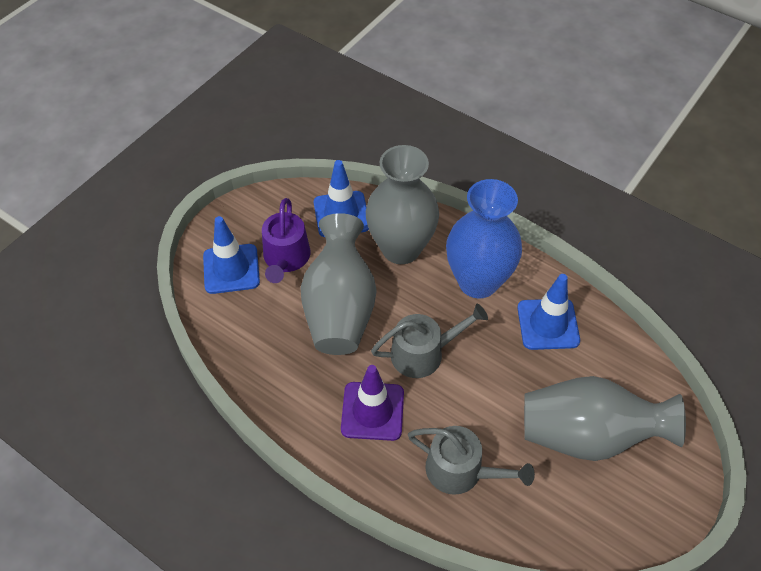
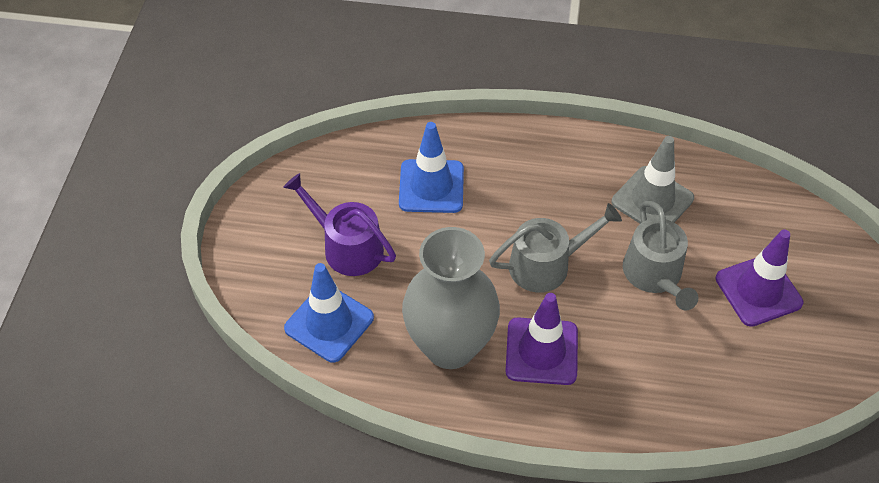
blue traffic cone: 3 -> 2
blue vase: 1 -> 0
grey traffic cone: 0 -> 1
grey vase: 3 -> 1
purple traffic cone: 1 -> 2

